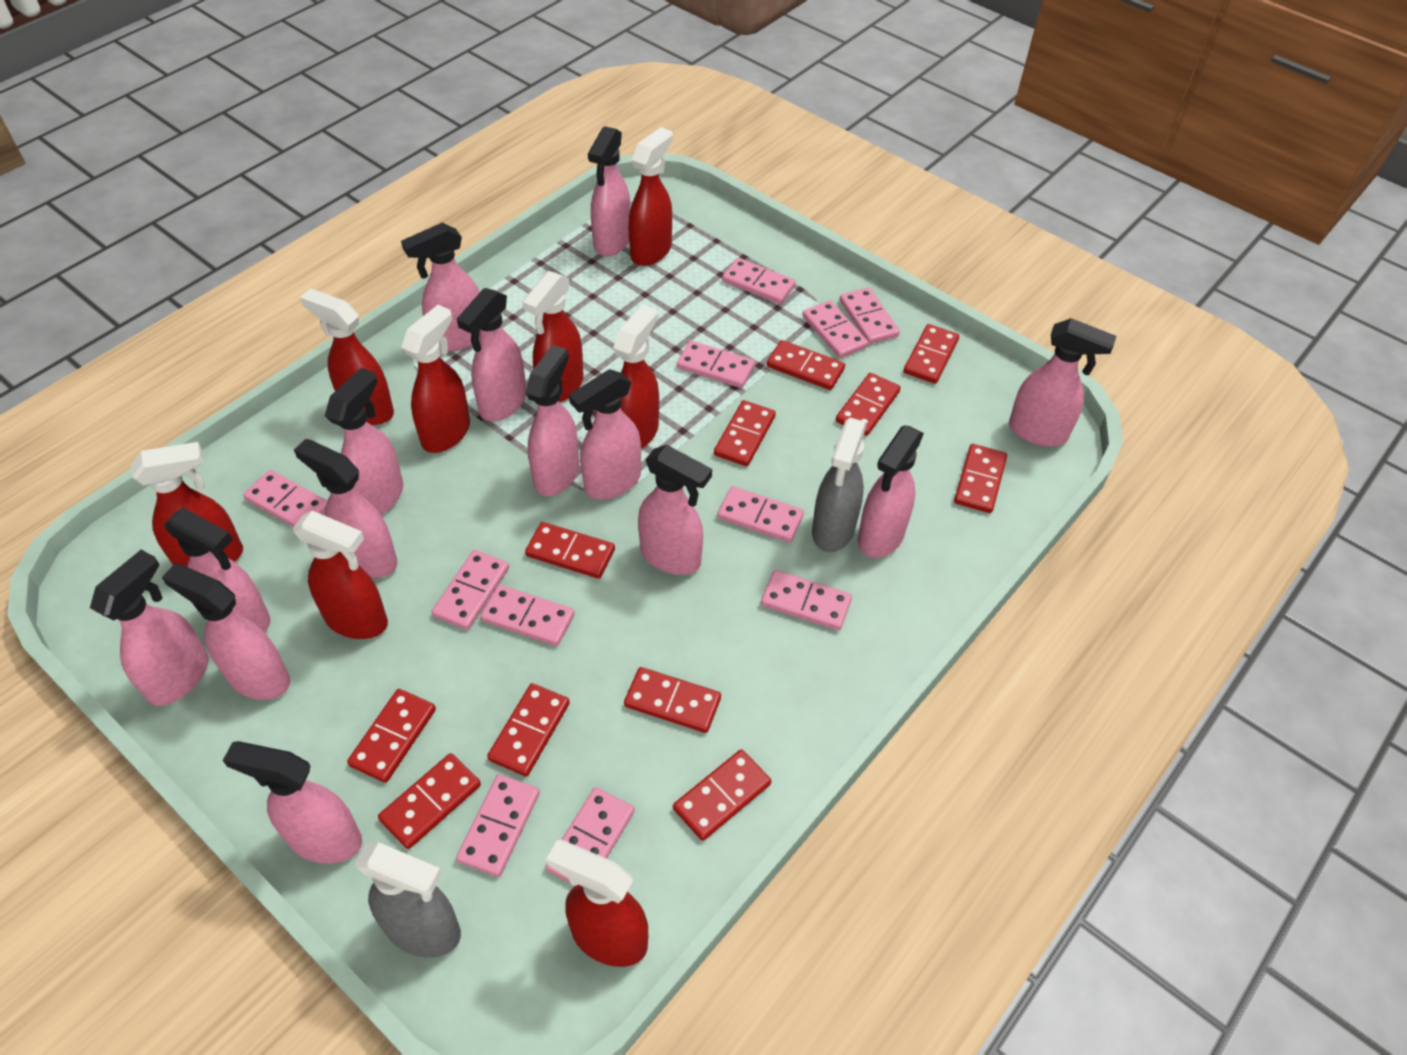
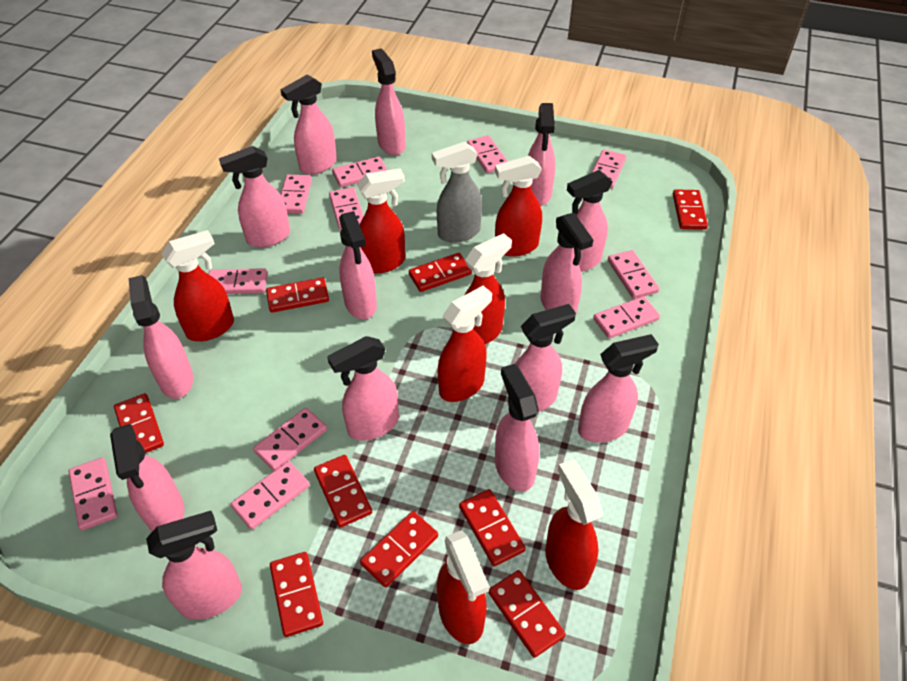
grey spray bottle: 2 -> 1
red domino: 11 -> 9
red spray bottle: 8 -> 7

